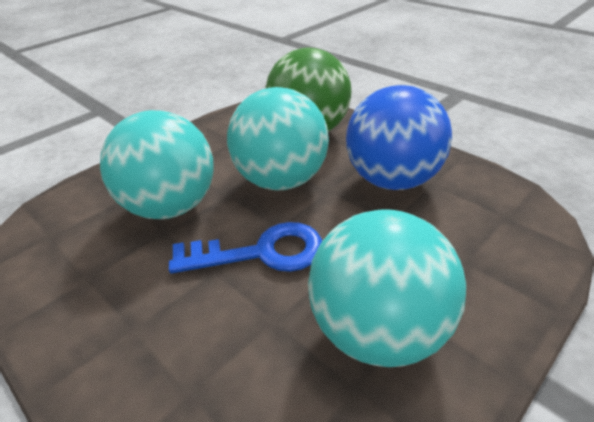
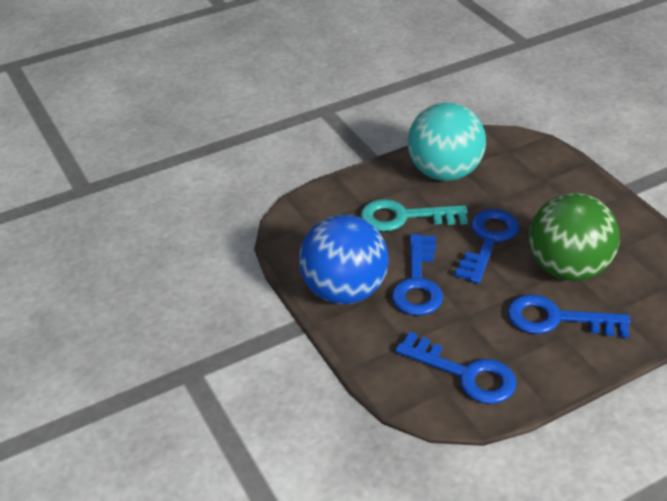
blue key: 1 -> 4
turquoise ball: 3 -> 1
turquoise key: 0 -> 1

